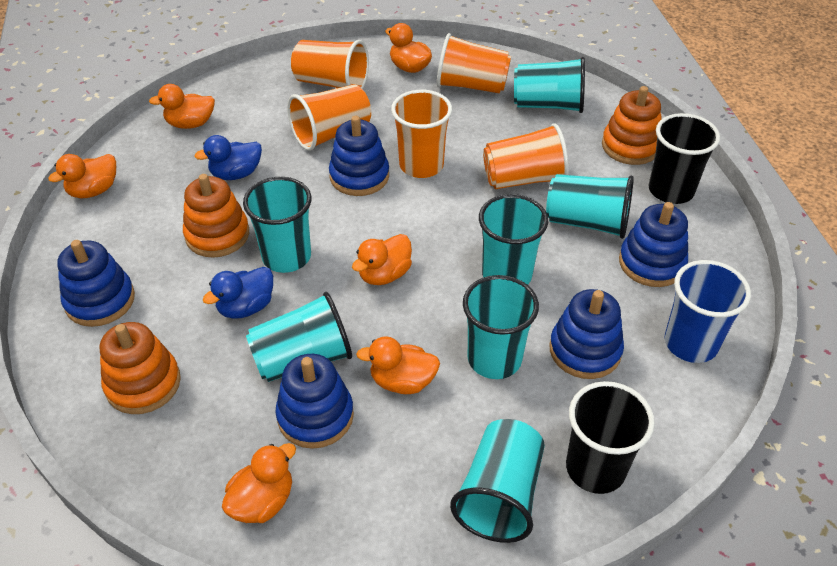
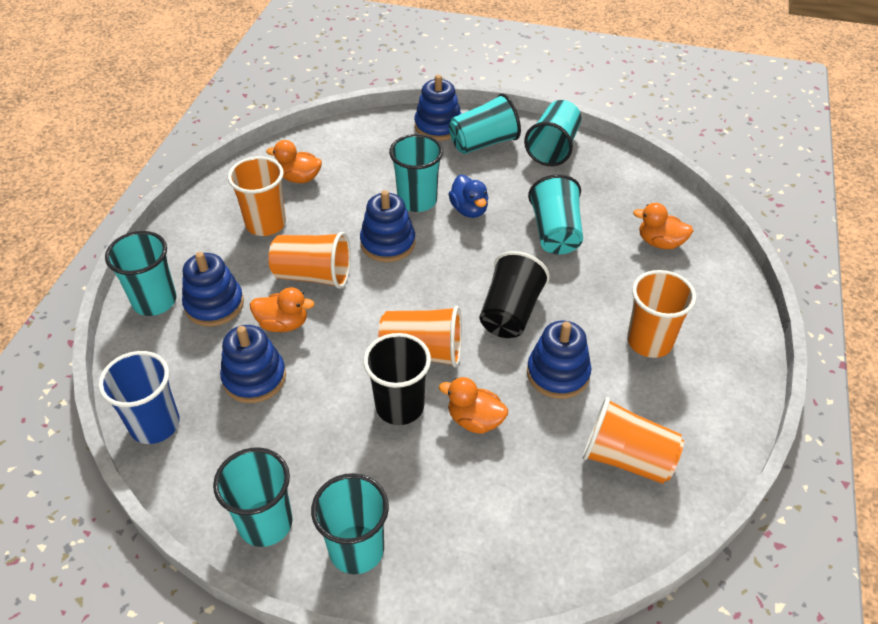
blue duck: 2 -> 1
orange duck: 6 -> 4
orange stacking toy: 3 -> 0

